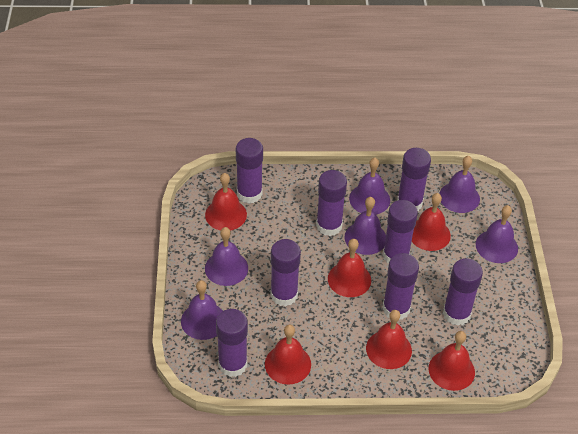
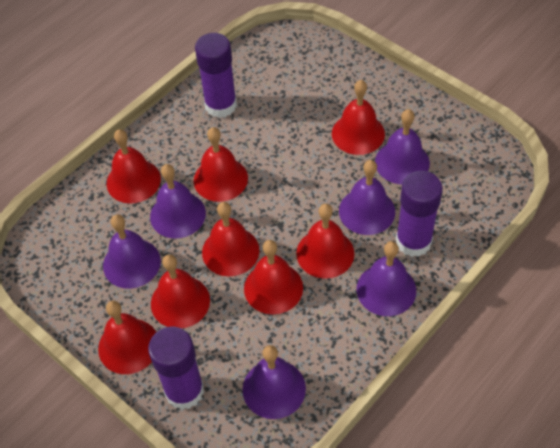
purple glue stick: 8 -> 3
red bell: 6 -> 8

